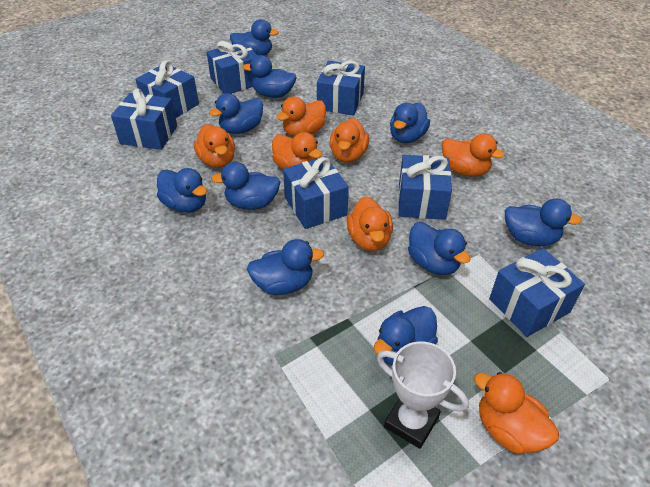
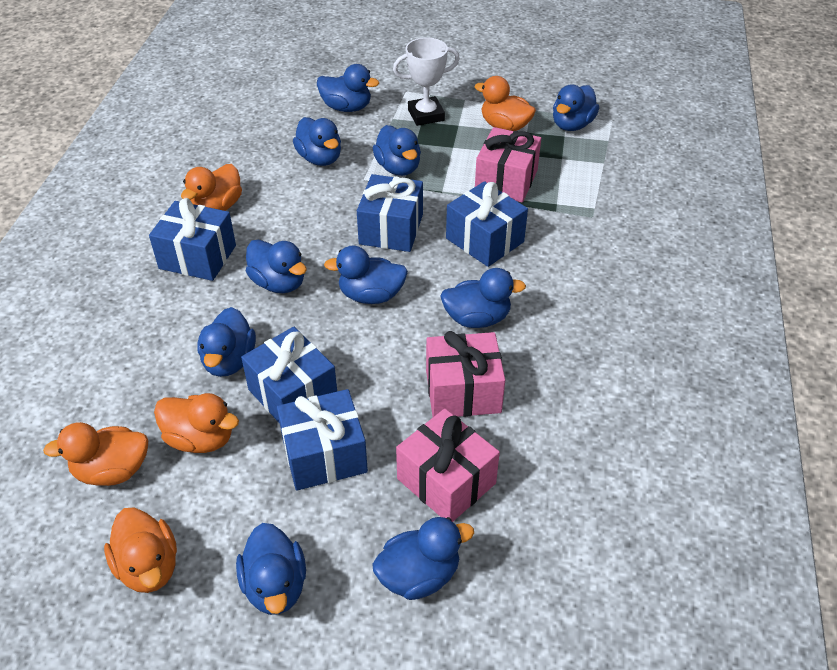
blue gift: 7 -> 5
orange duck: 7 -> 5
pink gift: 0 -> 3

